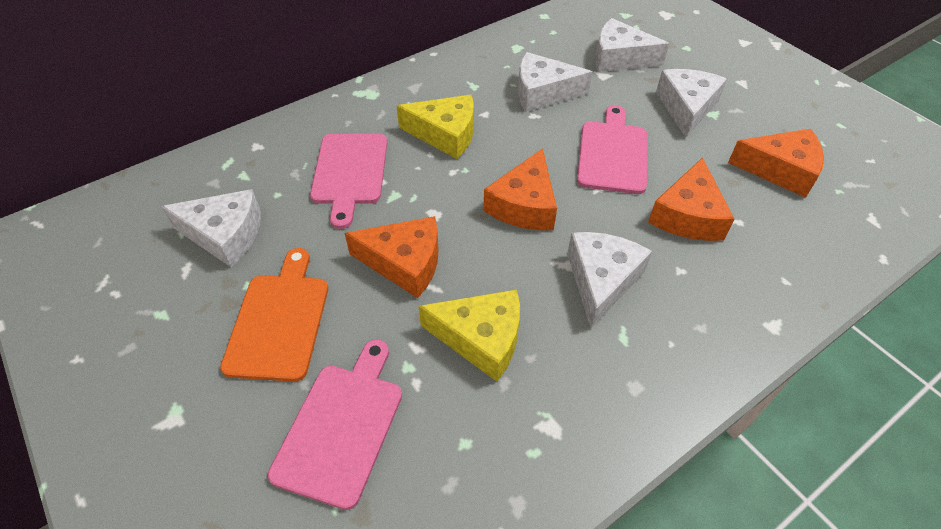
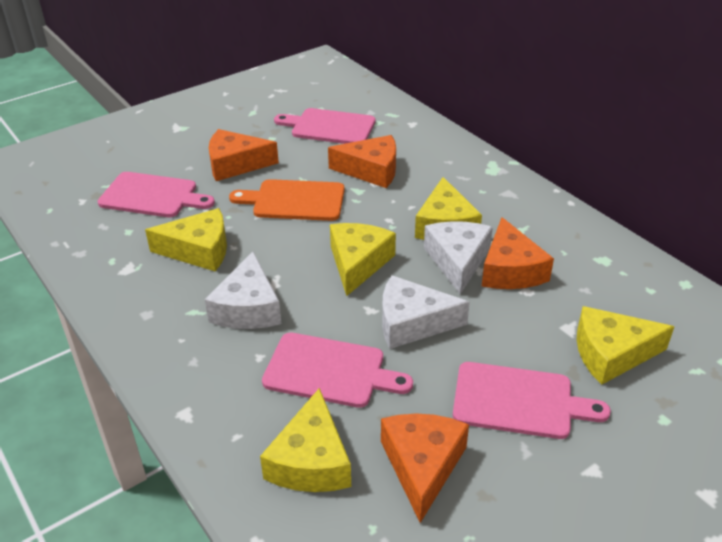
pink cutting board: 3 -> 4
white cheese: 5 -> 3
yellow cheese: 2 -> 5

